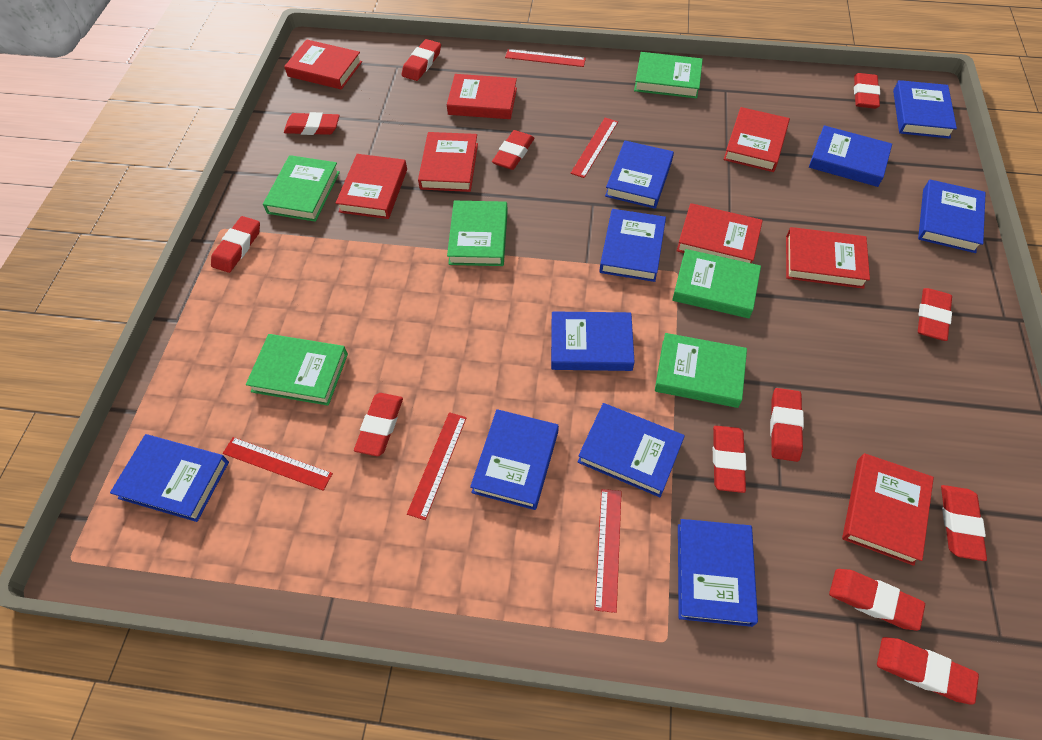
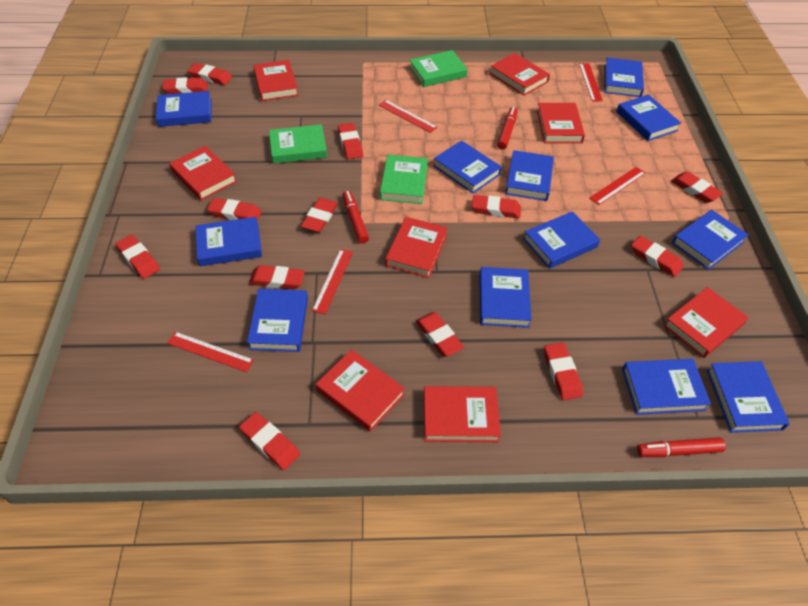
blue book: 10 -> 12
green book: 6 -> 3
red eraser: 12 -> 13
red marker: 0 -> 3

